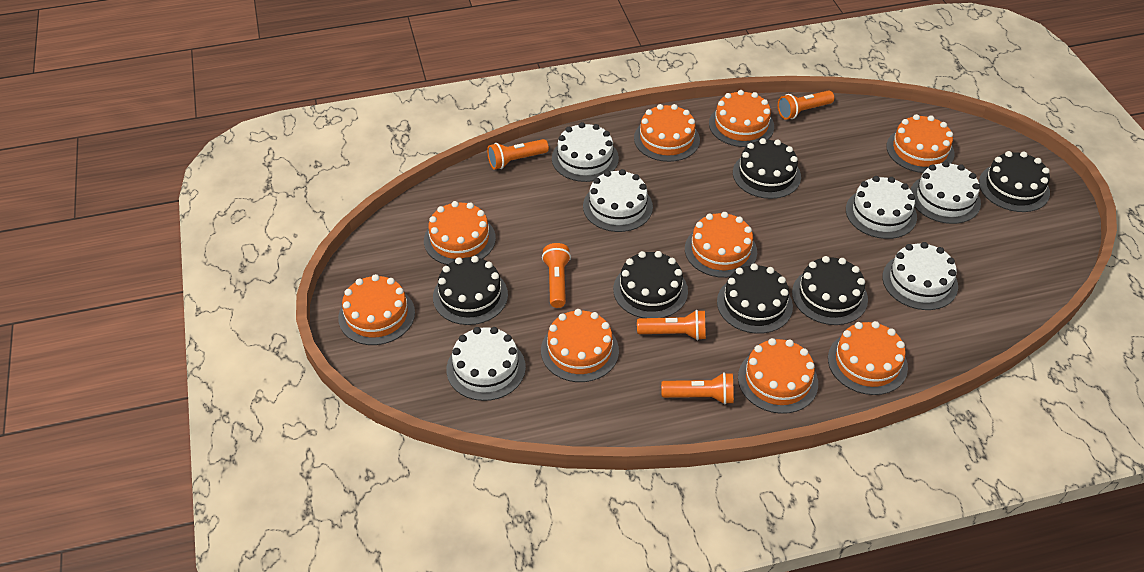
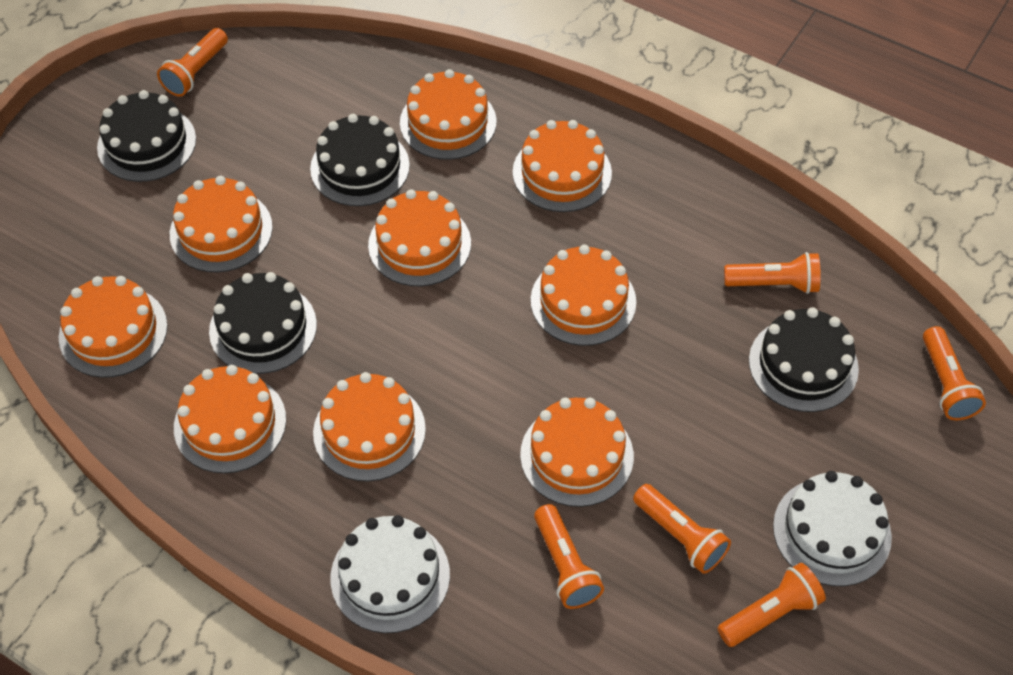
black cake: 6 -> 4
orange flashlight: 5 -> 6
white cake: 6 -> 2

